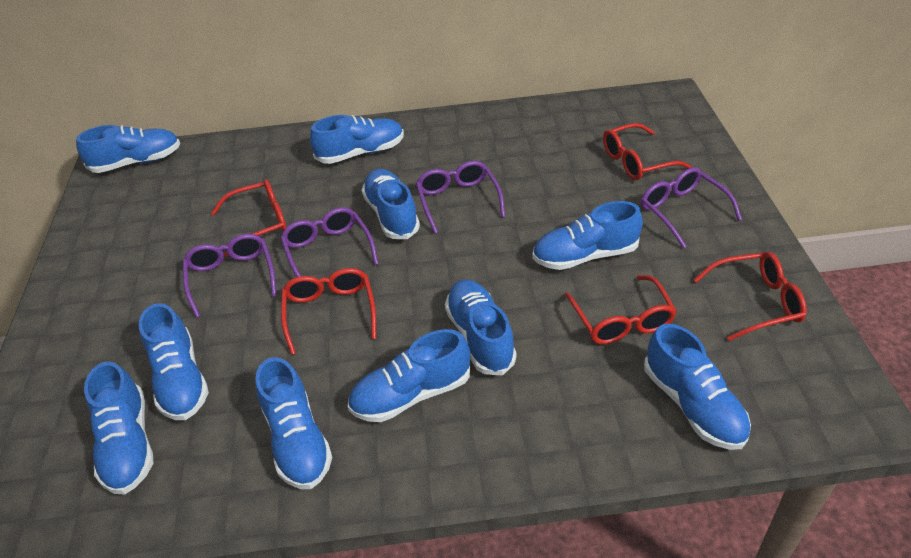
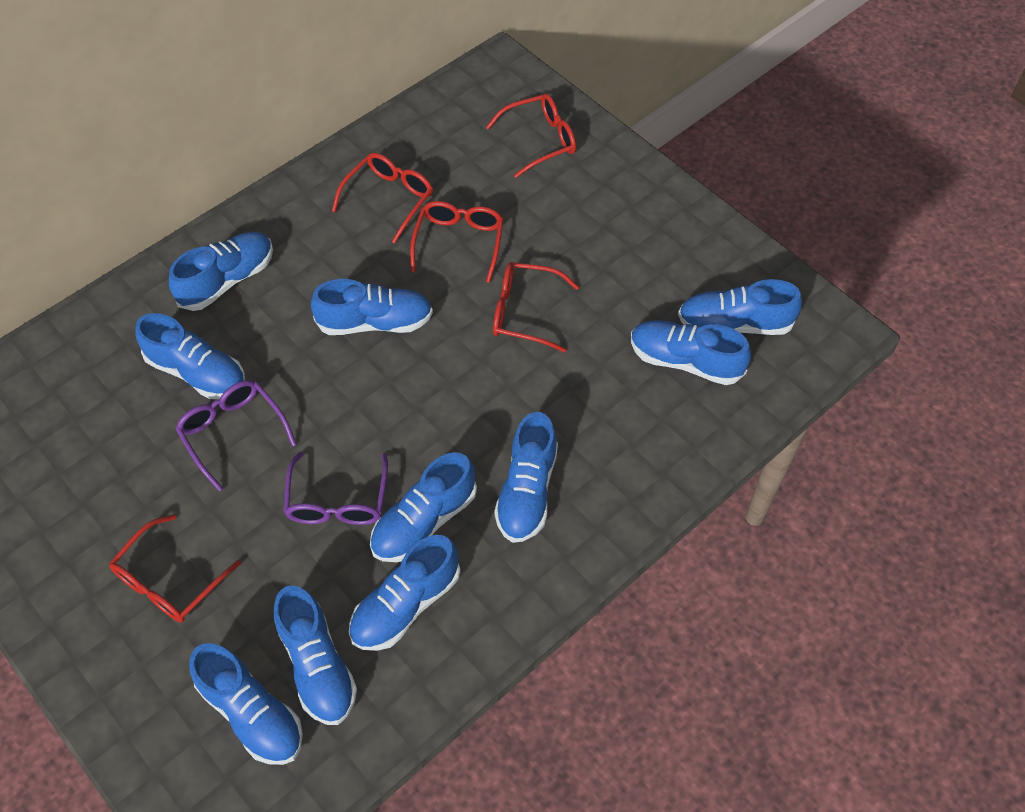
purple glasses: 4 -> 2

